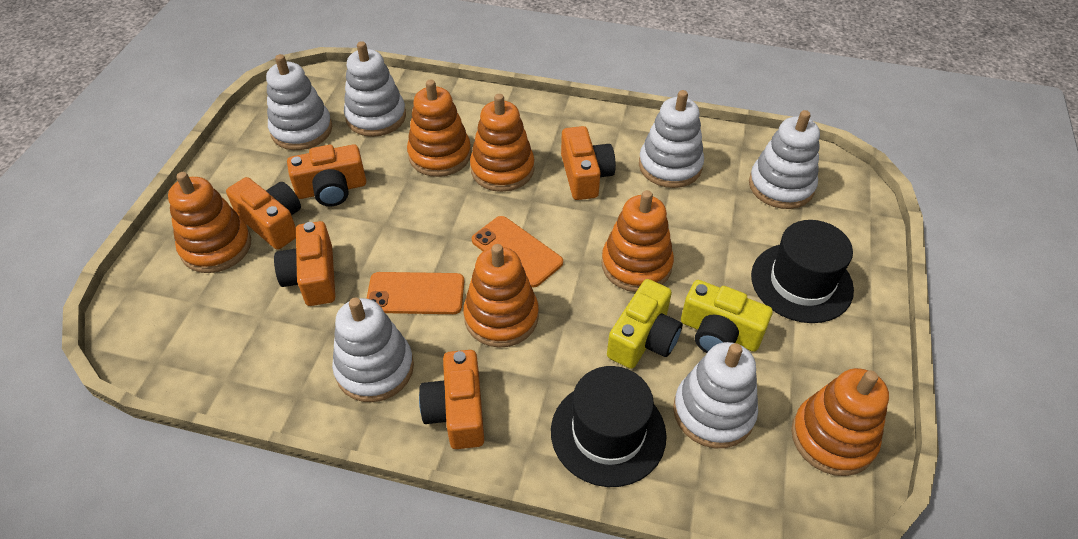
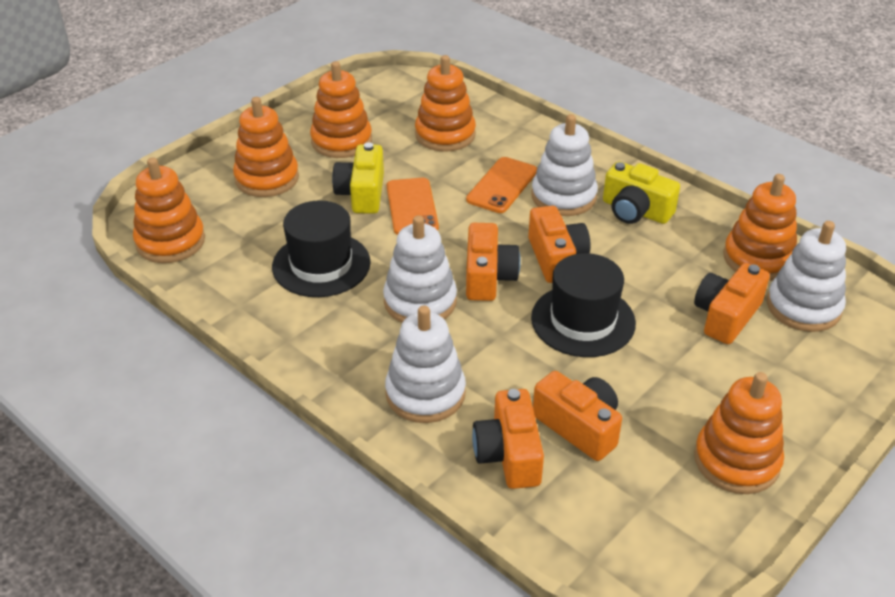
white stacking toy: 6 -> 4

